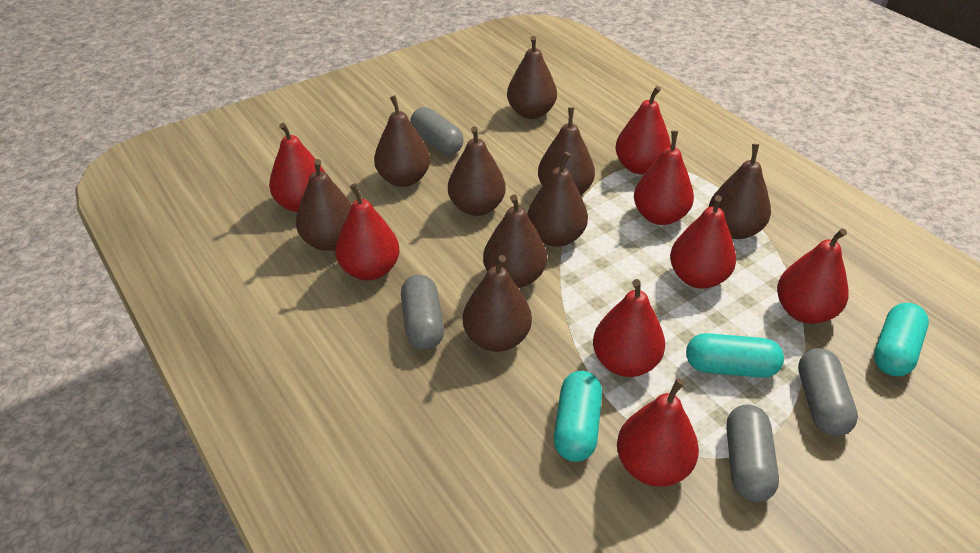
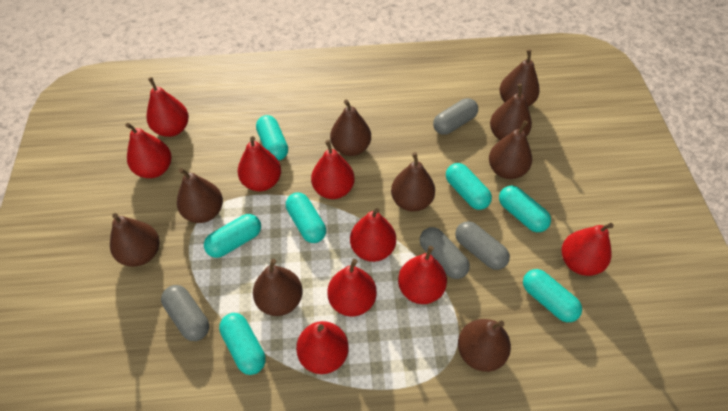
red pear: 8 -> 9
turquoise capsule: 3 -> 7

